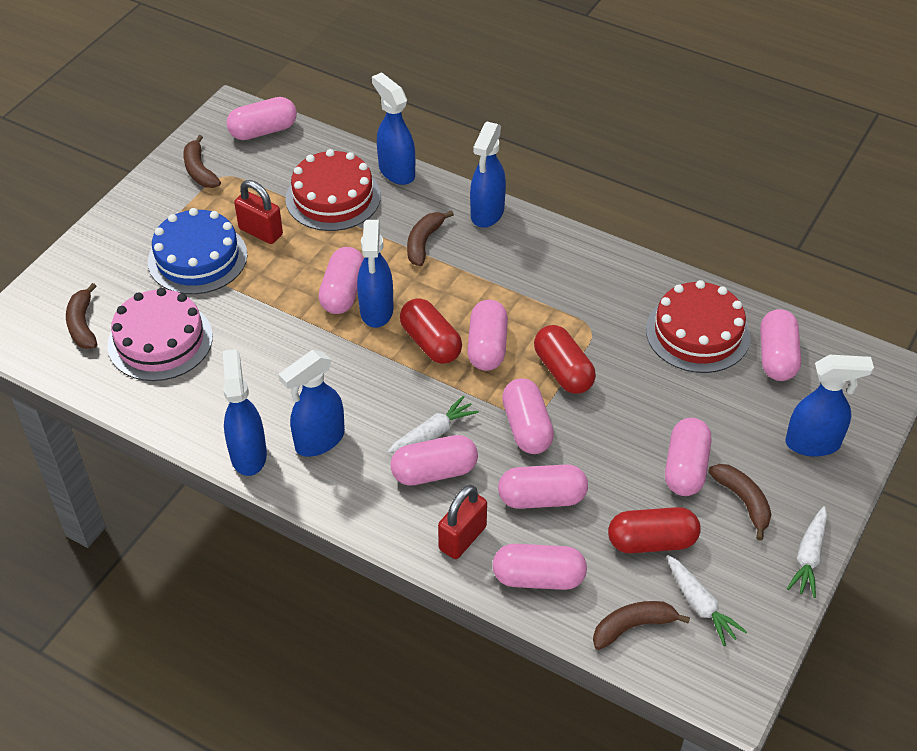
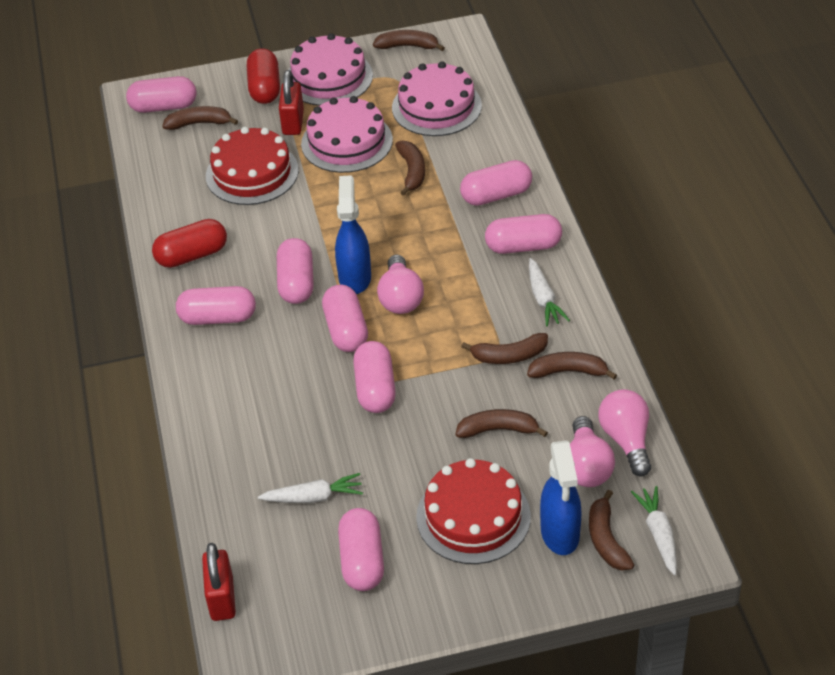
blue cake: 1 -> 0
blue spray bottle: 6 -> 2
brown banana: 5 -> 7
pink cake: 1 -> 3
pink capsule: 9 -> 8
pink light bulb: 0 -> 3
red capsule: 3 -> 2

